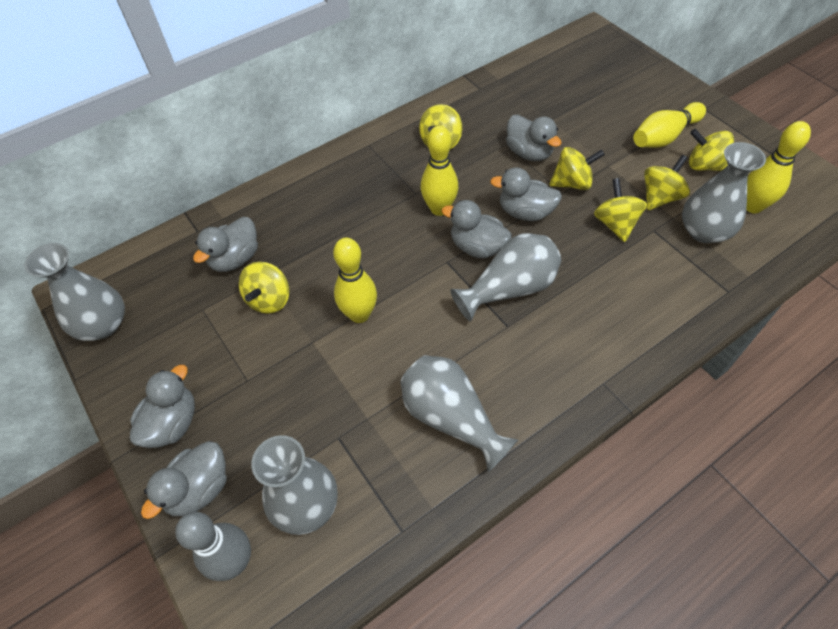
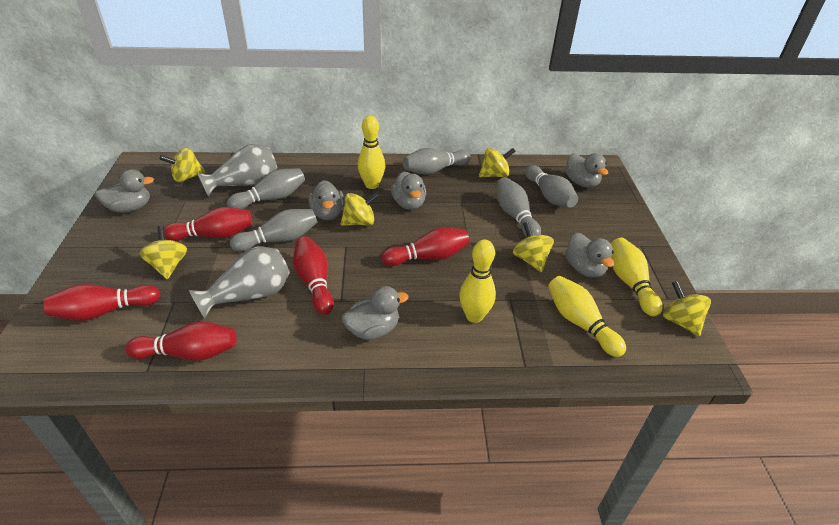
grey bowling pin: 1 -> 5
grey vase: 5 -> 2
red bowling pin: 0 -> 5

